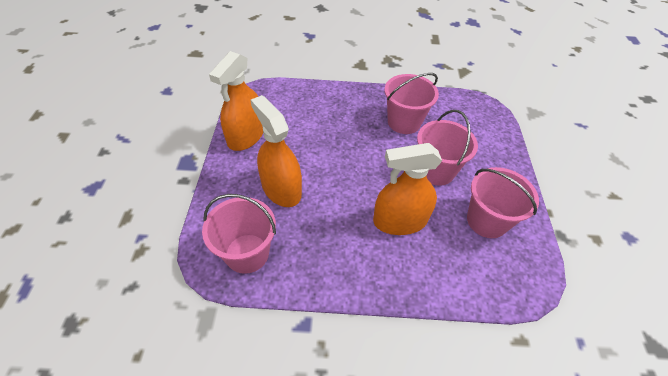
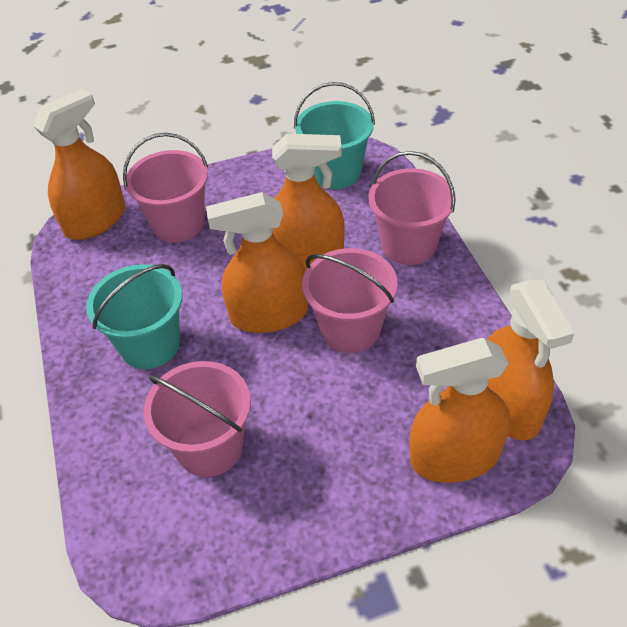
orange spray bottle: 3 -> 5
turquoise bucket: 0 -> 2

